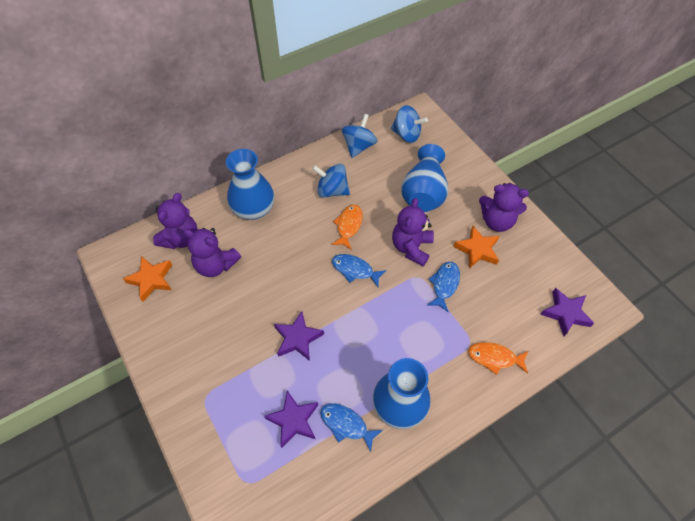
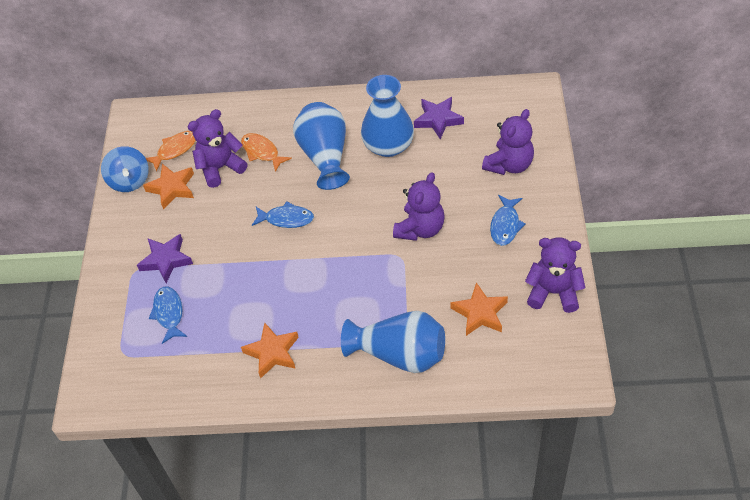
blue spinning top: 3 -> 1
orange star: 2 -> 3
purple star: 3 -> 2

